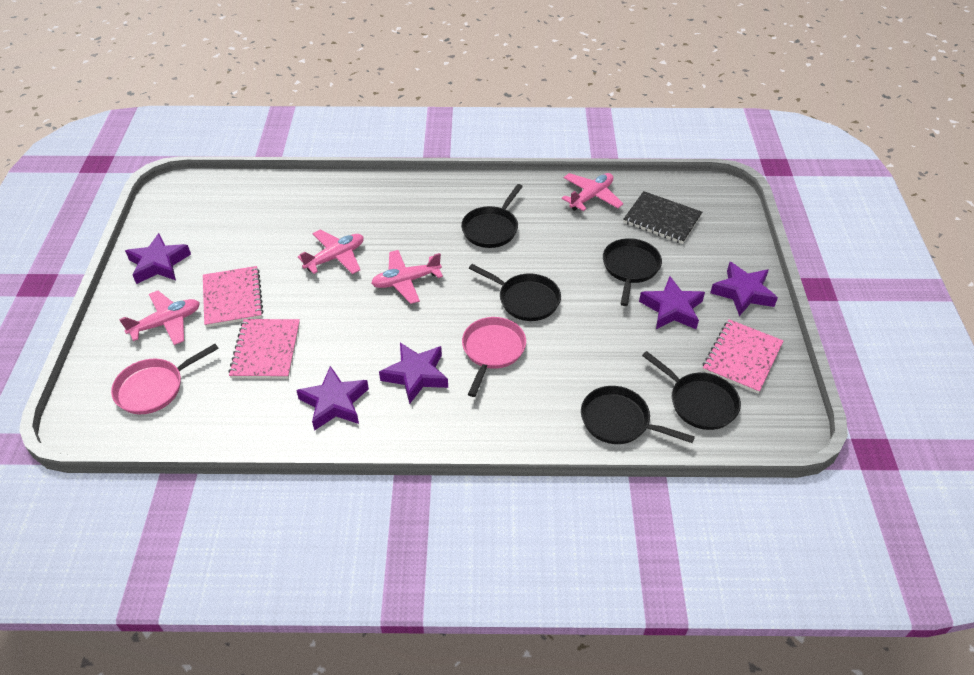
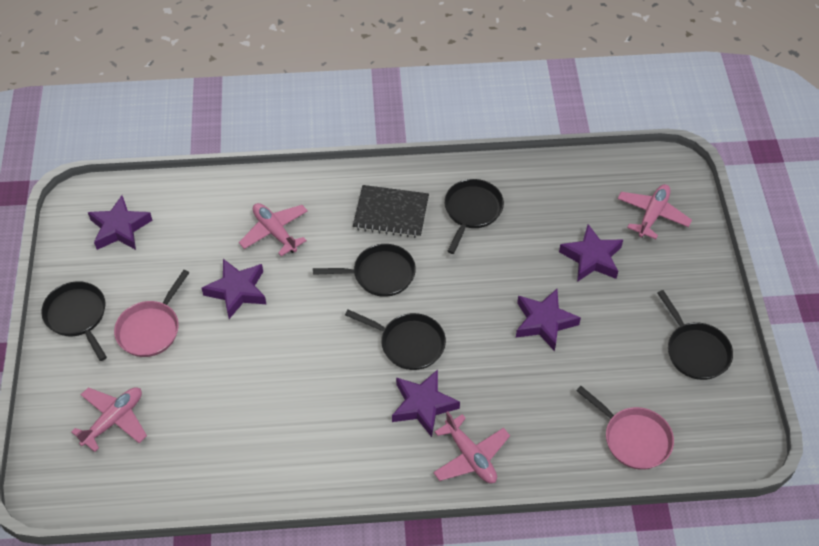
pink notebook: 3 -> 0

